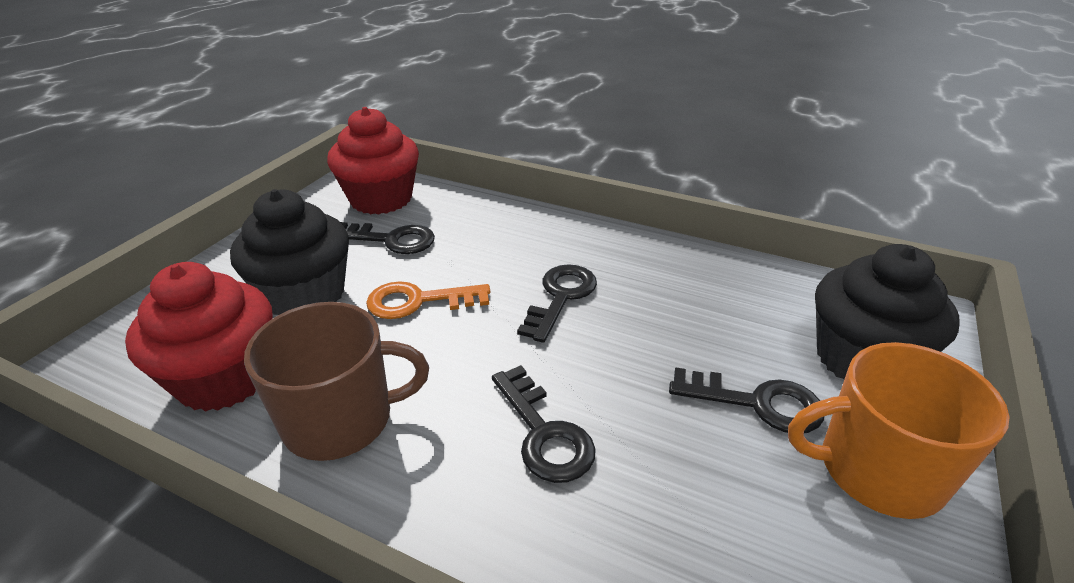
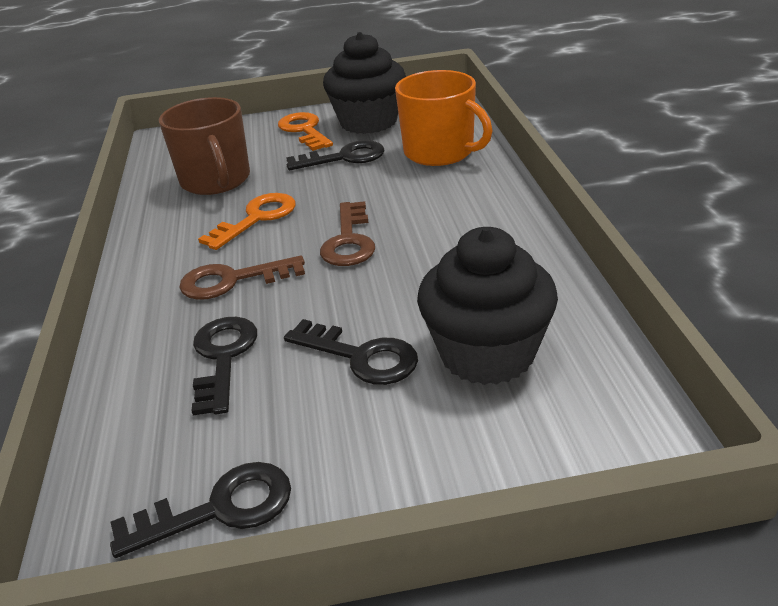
brown key: 0 -> 2
orange key: 1 -> 2
red cupcake: 2 -> 0

